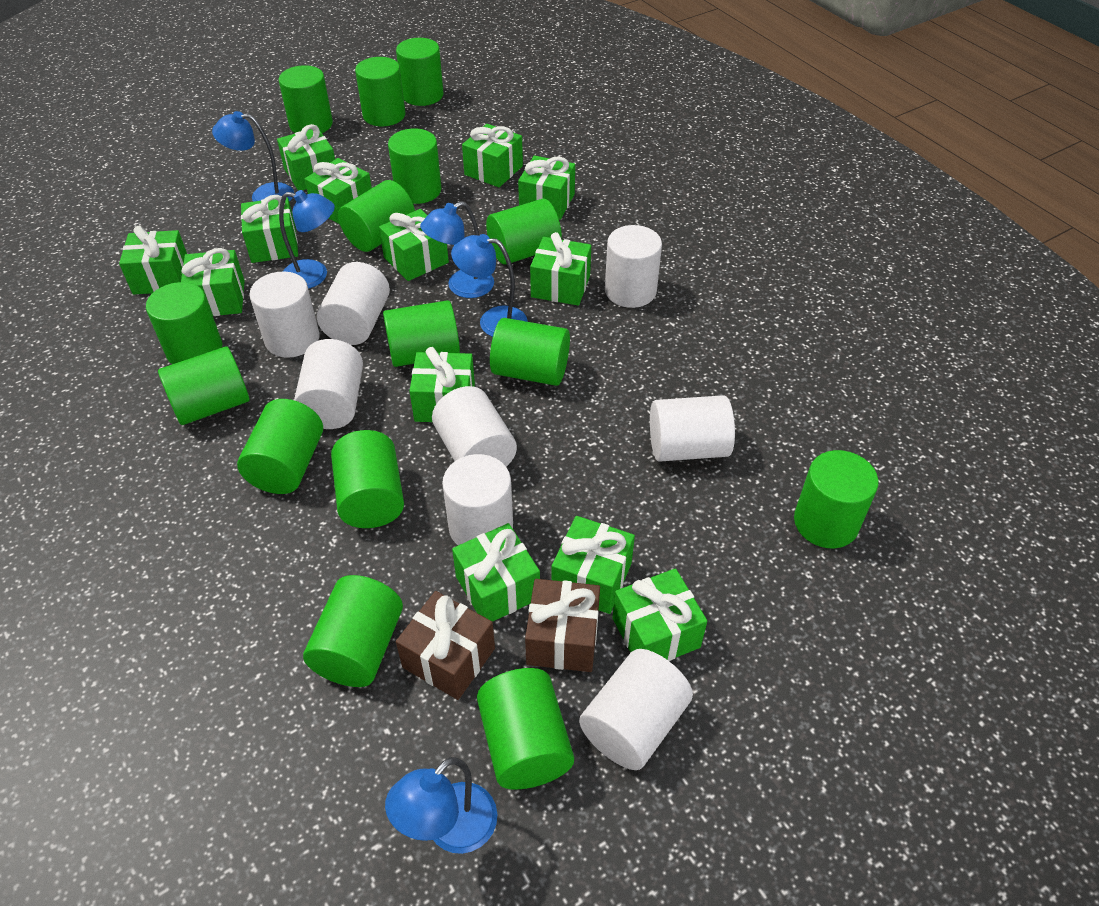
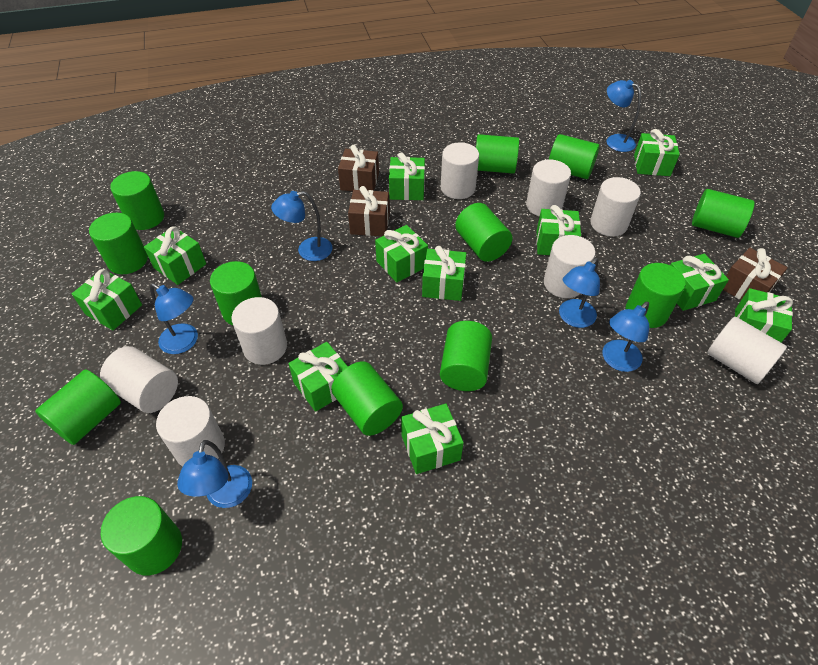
blue lamp: 5 -> 6
brown gift: 2 -> 3
green cylinder: 15 -> 12
green gift: 13 -> 11

